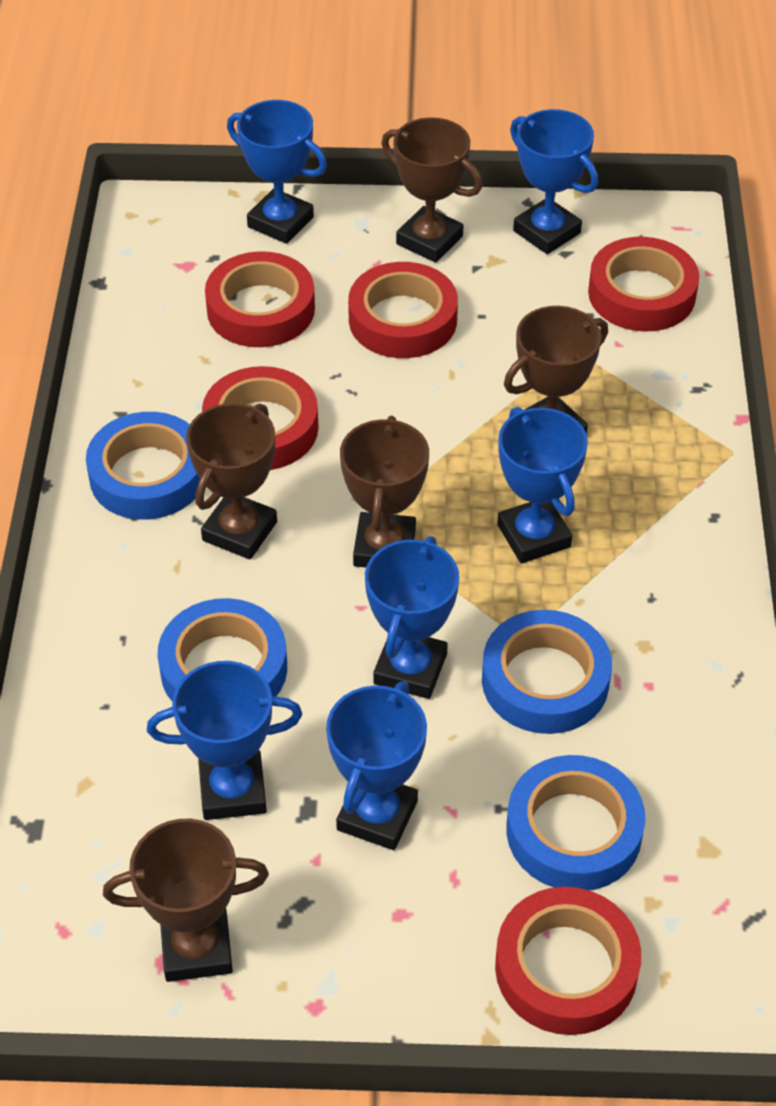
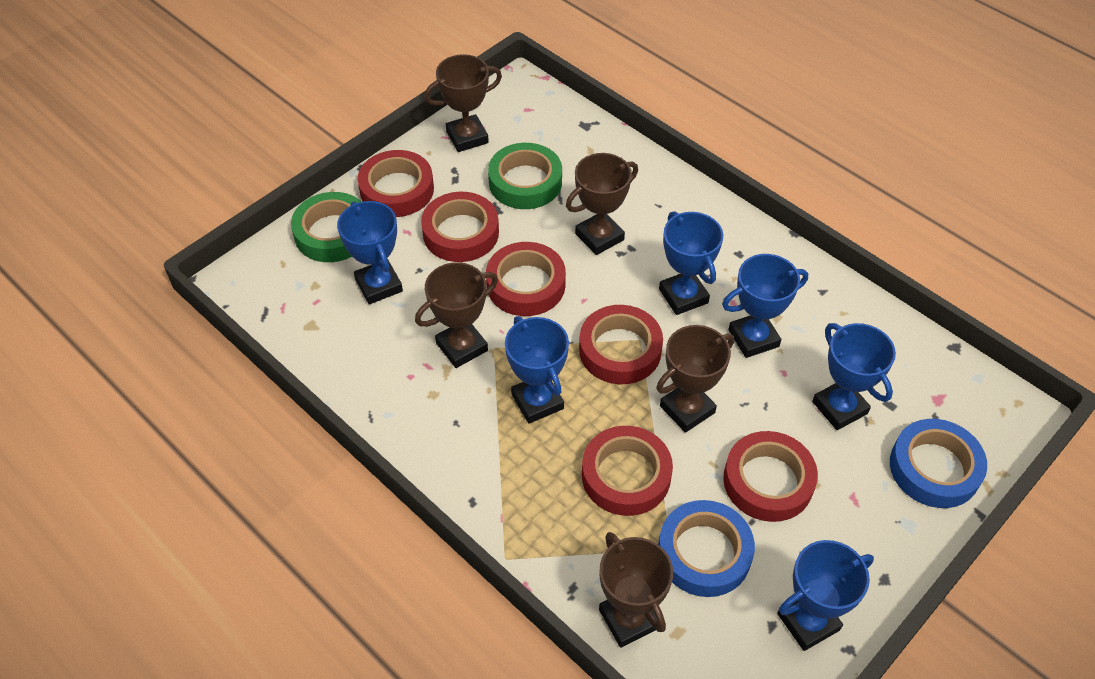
blue tape: 4 -> 2
green tape: 0 -> 2
red tape: 5 -> 6

